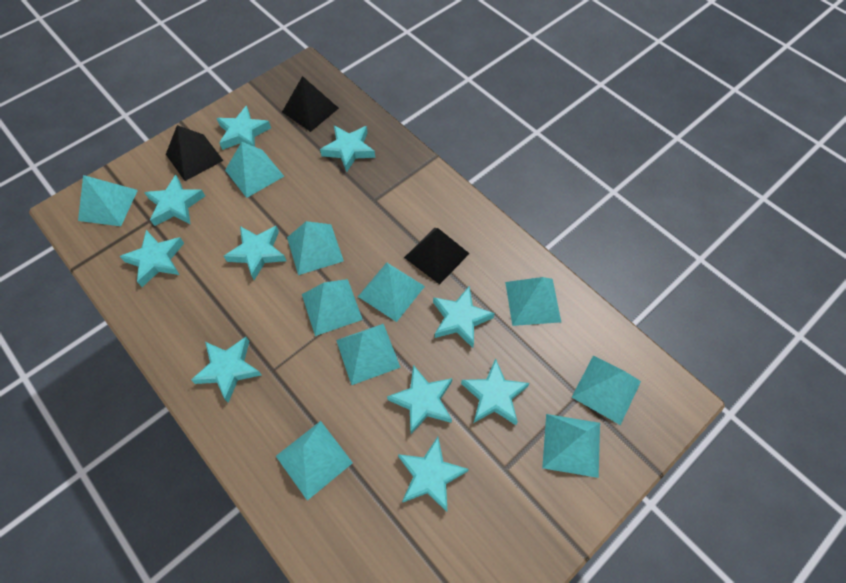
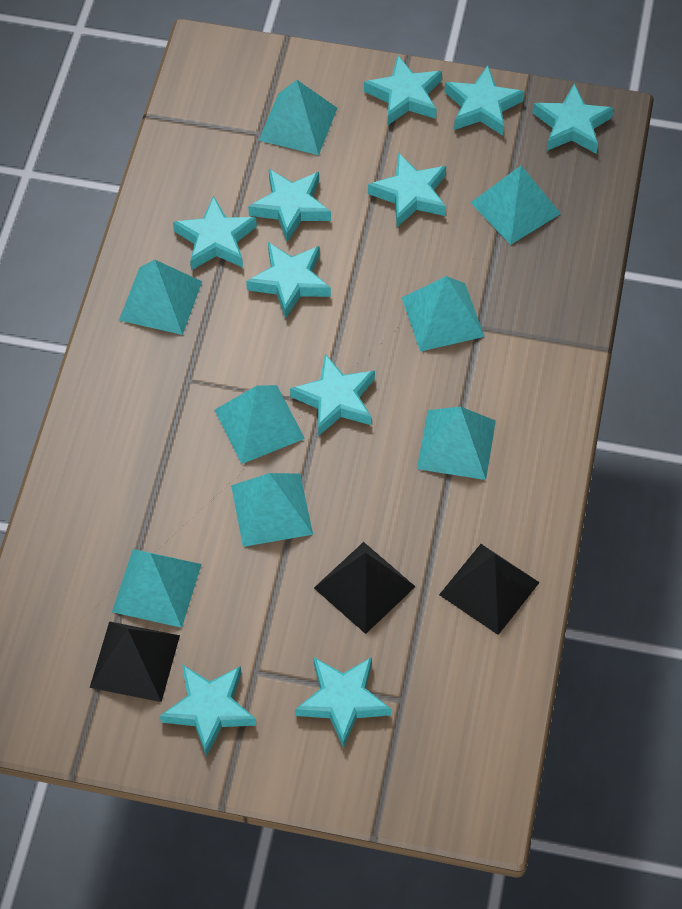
turquoise pyramid: 10 -> 8

